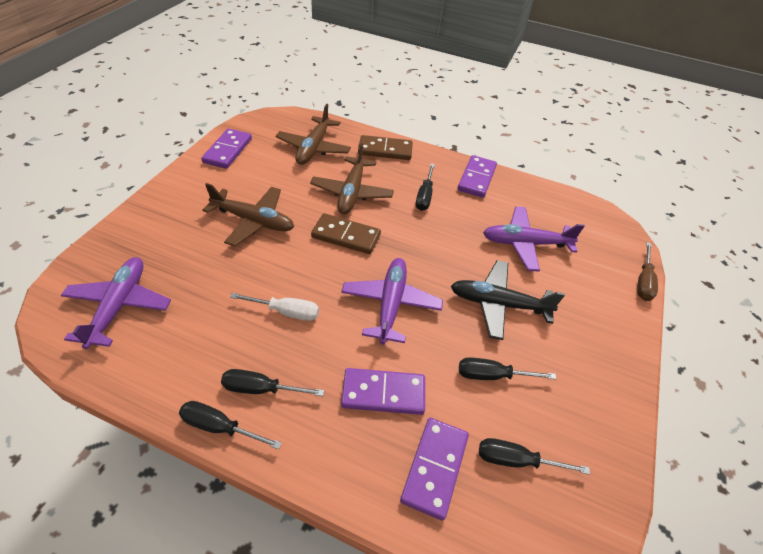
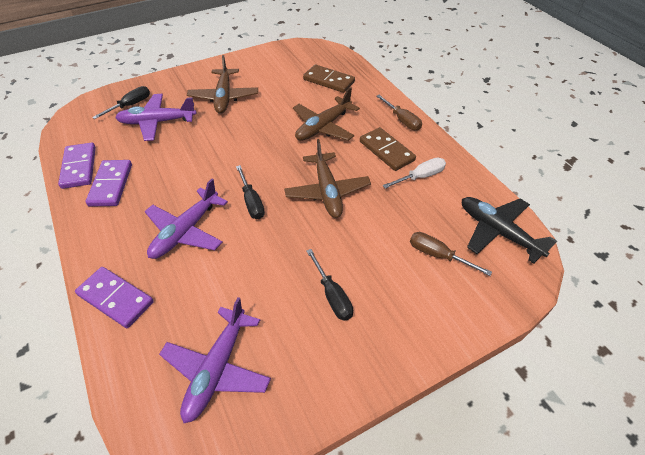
black screwdriver: 5 -> 3
brown screwdriver: 1 -> 2
purple domino: 4 -> 3

